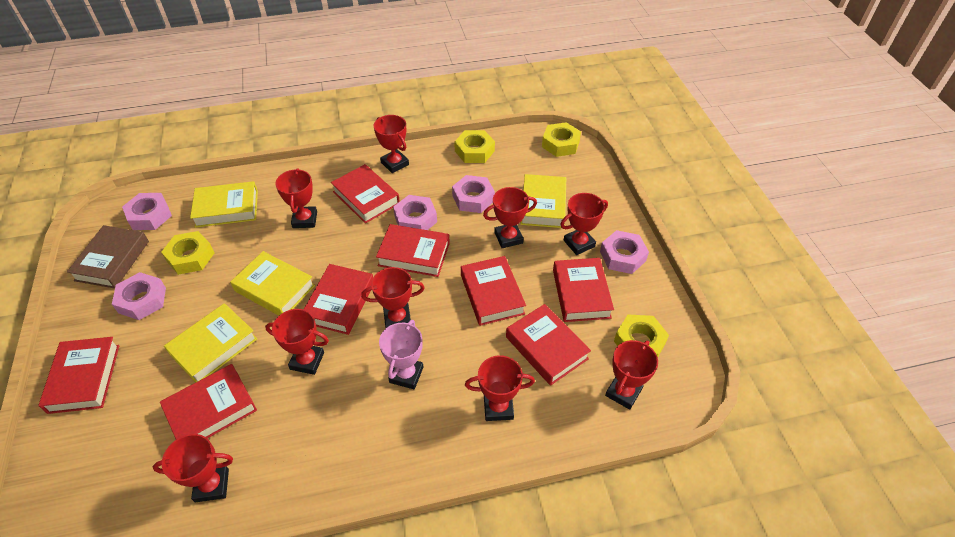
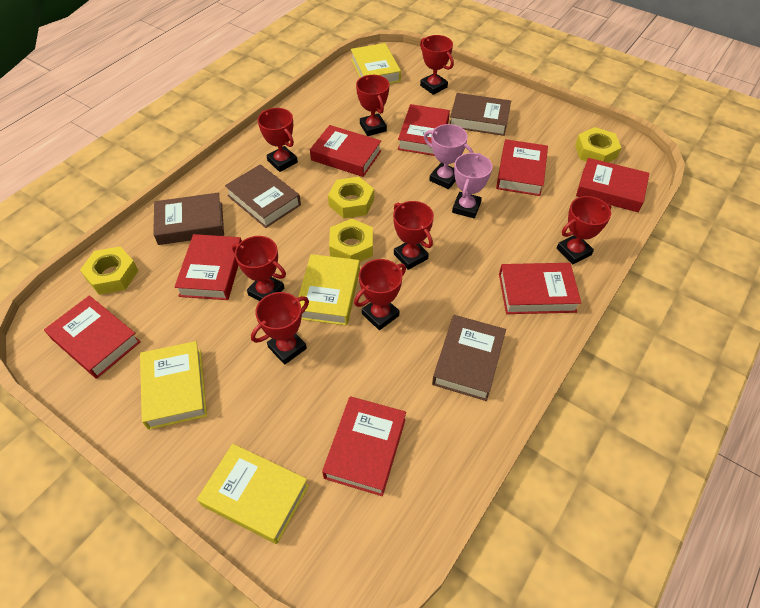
brown book: 1 -> 4
pink nut: 5 -> 0
pink trophy: 1 -> 2
red trophy: 9 -> 8

